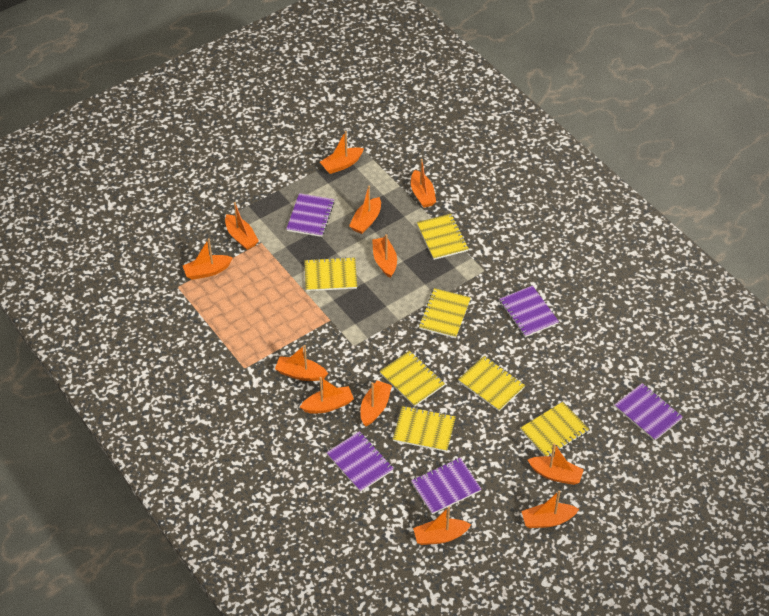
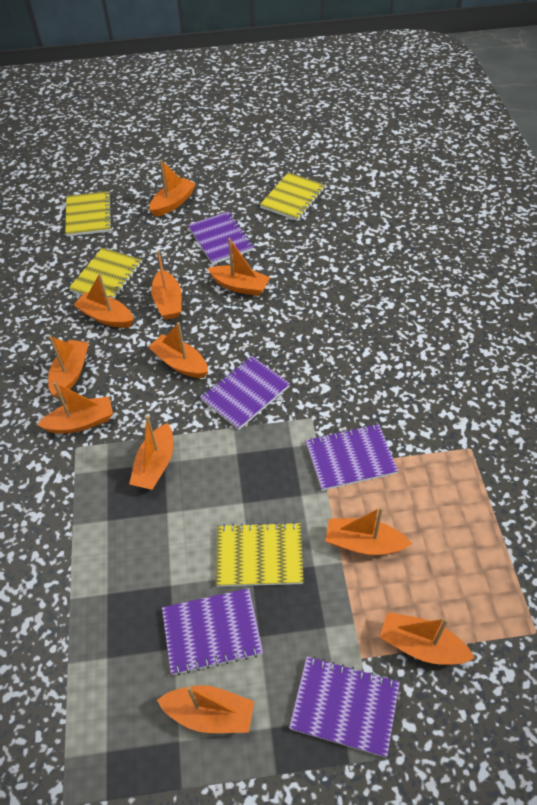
orange boat: 12 -> 11
yellow notebook: 7 -> 4

